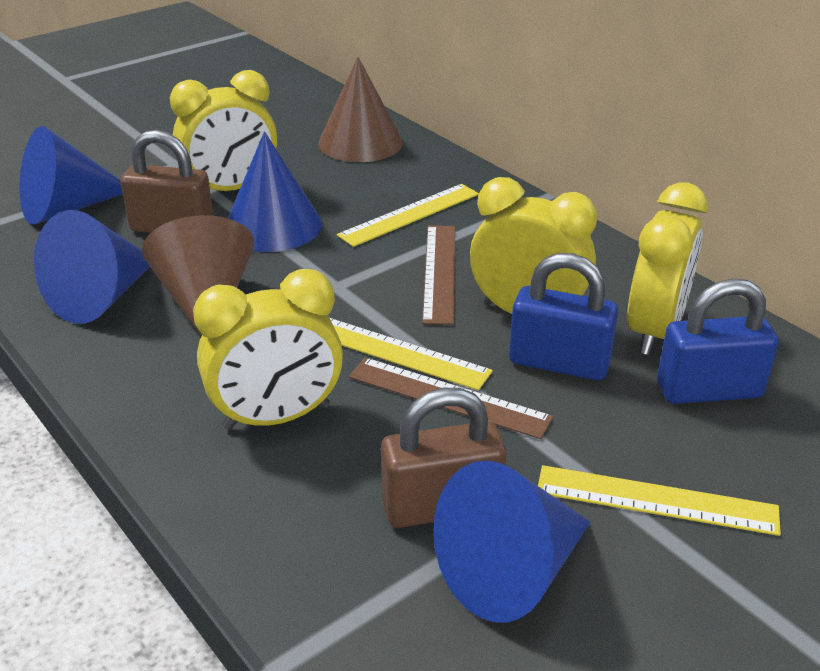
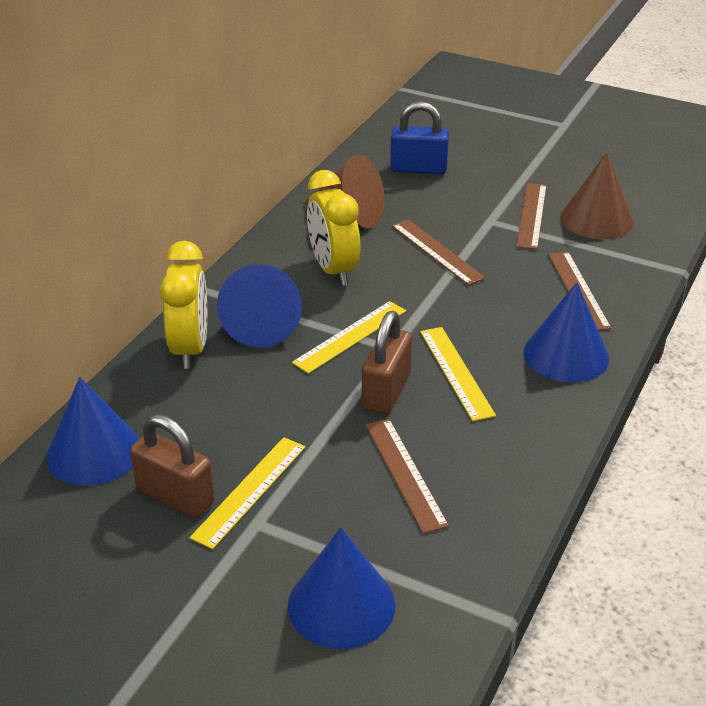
blue padlock: 2 -> 1
brown ruler: 2 -> 4
yellow clock: 4 -> 2

